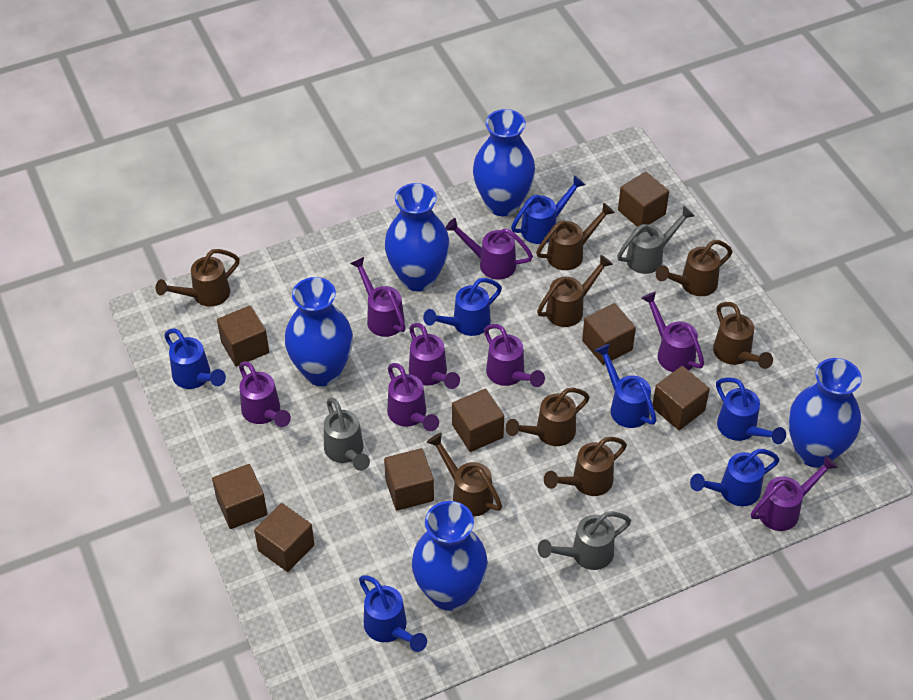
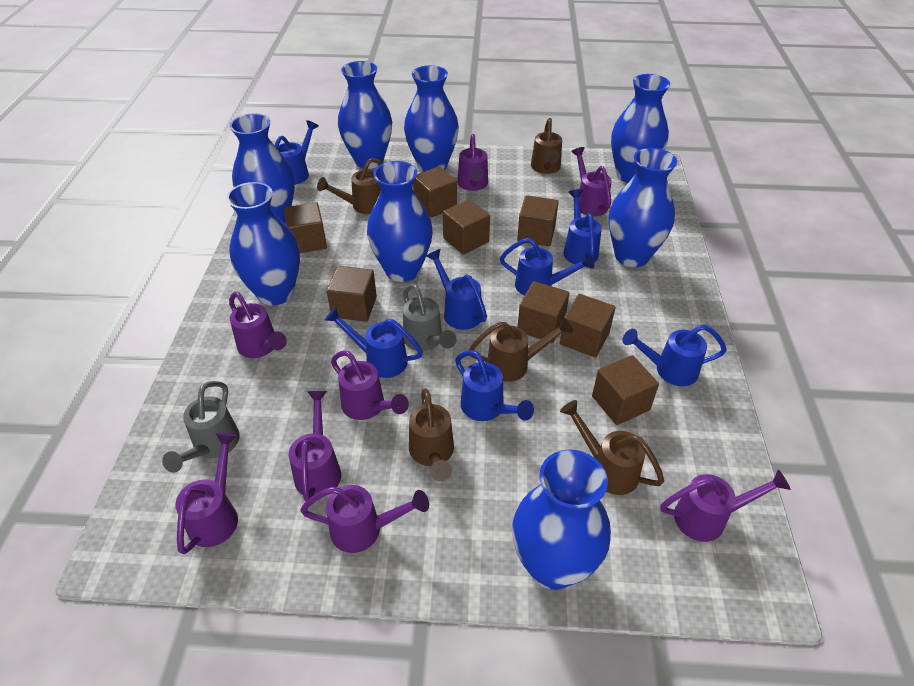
blue vase: 5 -> 8
brown watering can: 8 -> 5
grey watering can: 3 -> 2

